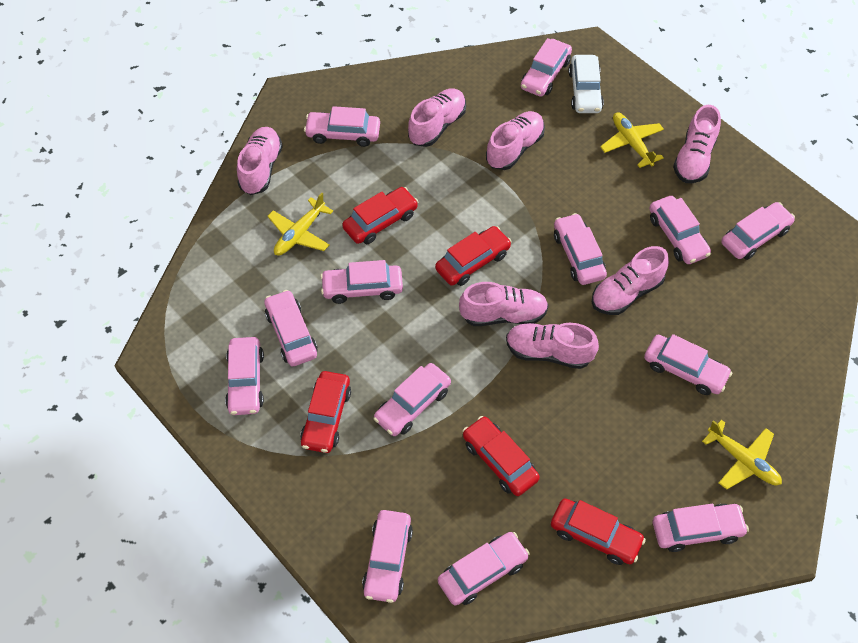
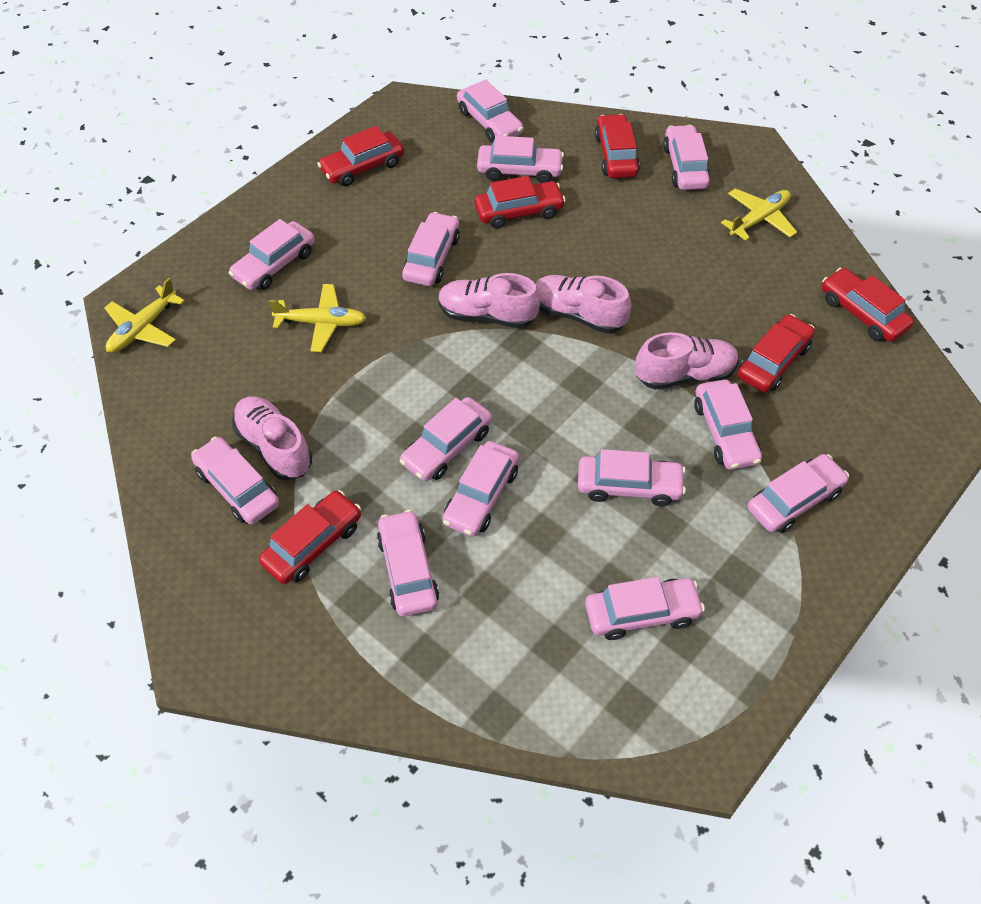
pink shoe: 7 -> 4
red car: 5 -> 6
white car: 1 -> 0

